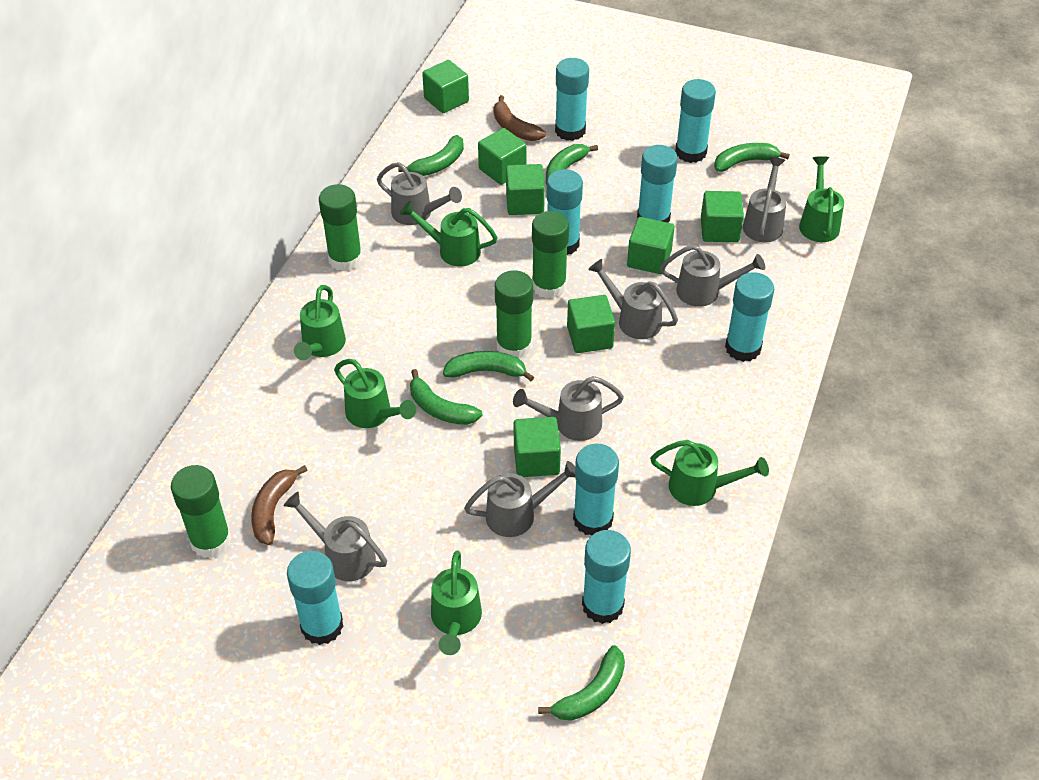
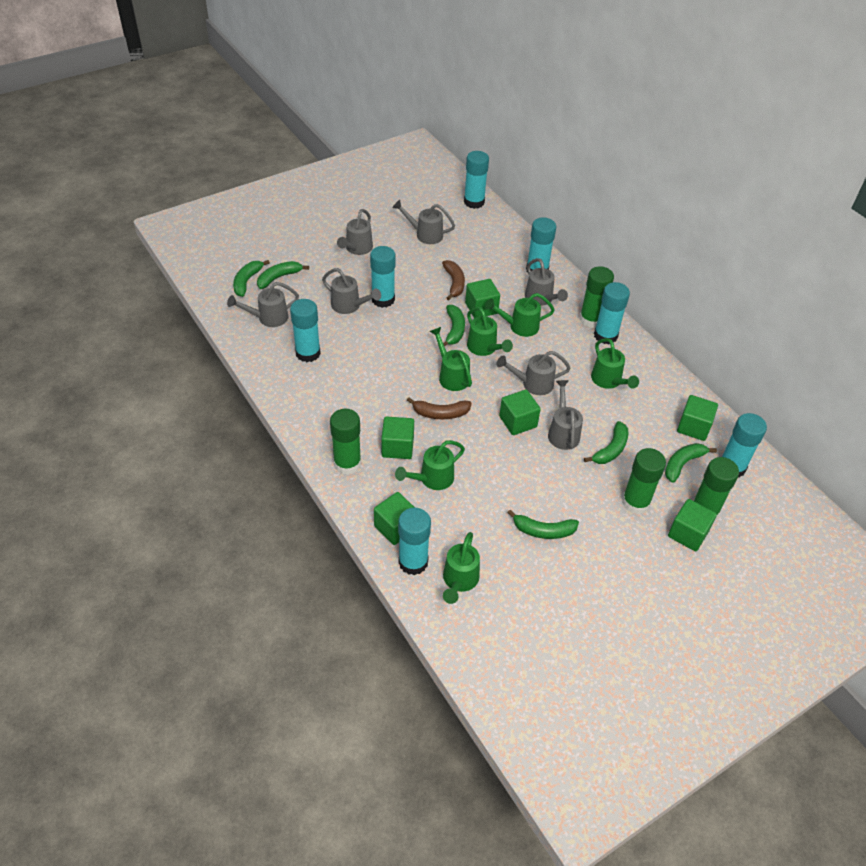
green cube: 7 -> 6
turquoise glue stick: 8 -> 7

